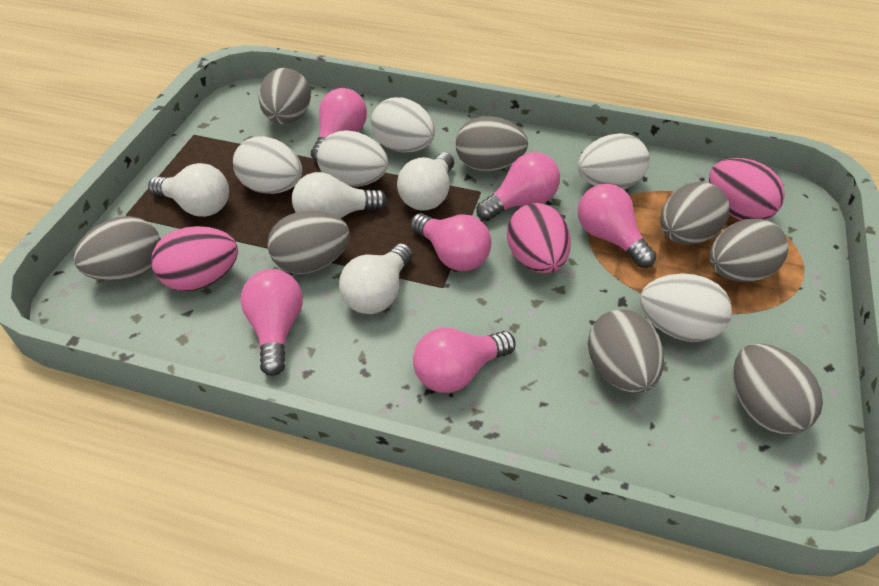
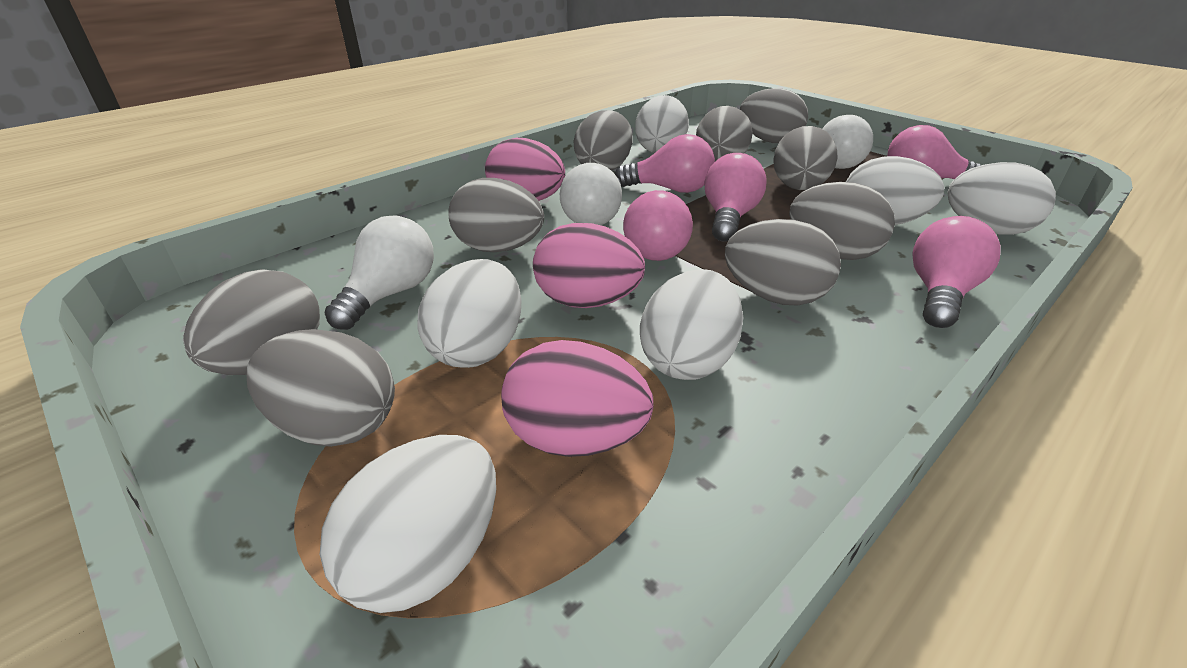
grey egg: 8 -> 9
pink light bulb: 6 -> 5
white egg: 5 -> 6
white light bulb: 4 -> 3

